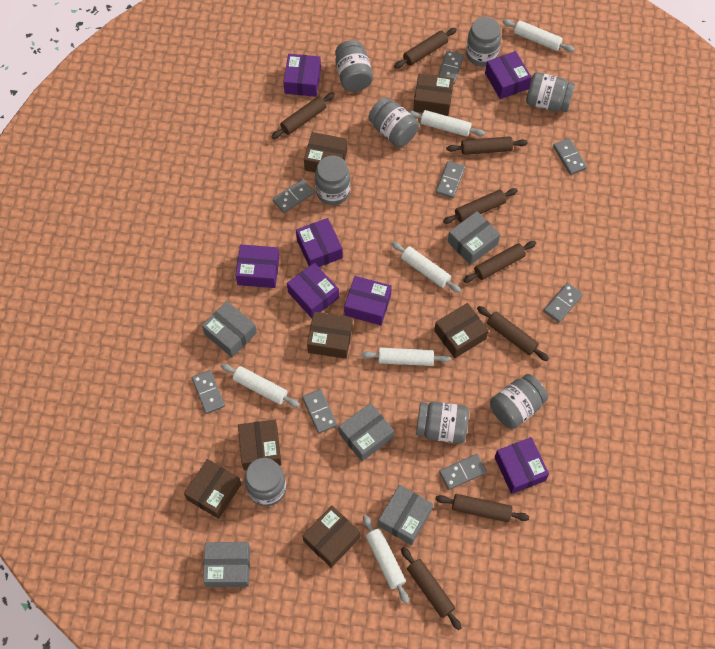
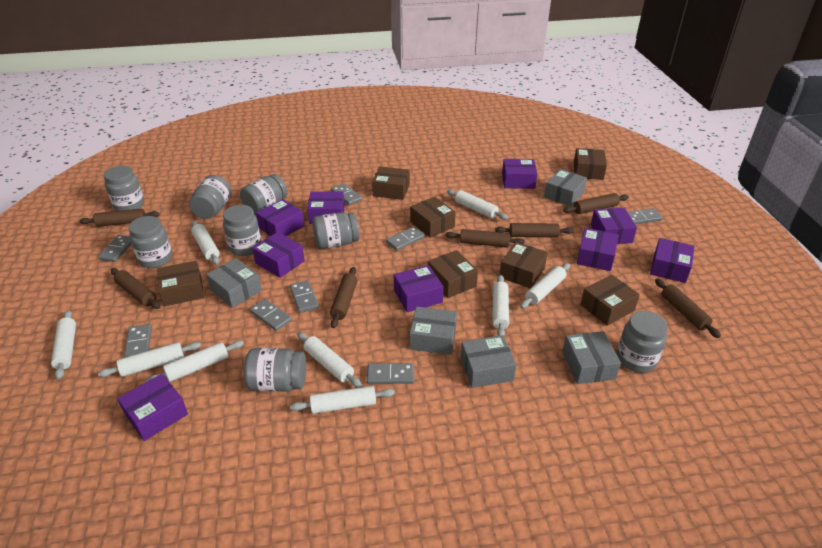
brown rolling pin: 8 -> 7
purple box: 7 -> 9
white rolling pin: 6 -> 9

